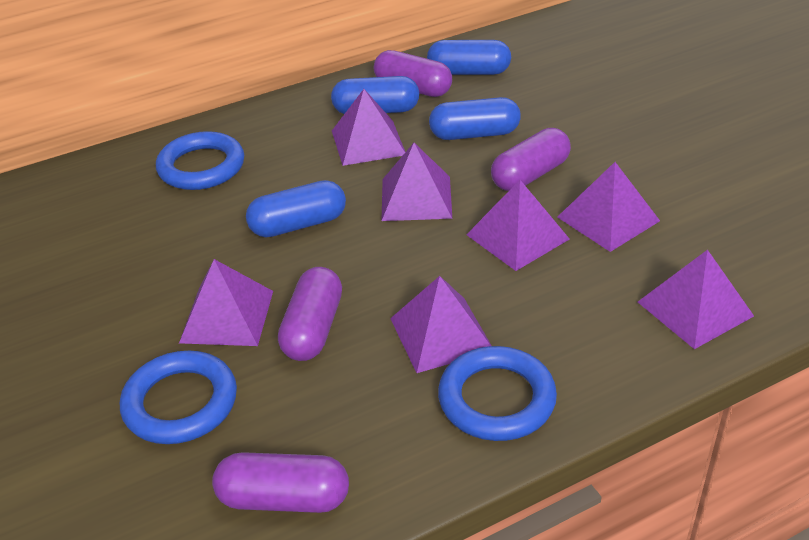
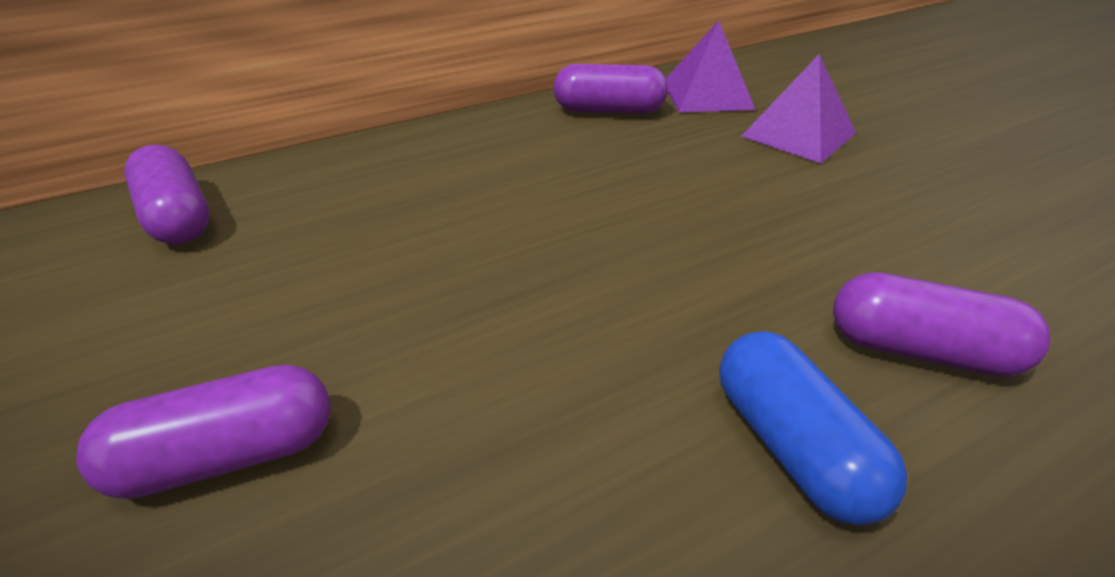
blue capsule: 4 -> 1
blue ring: 3 -> 0
purple pyramid: 7 -> 2

